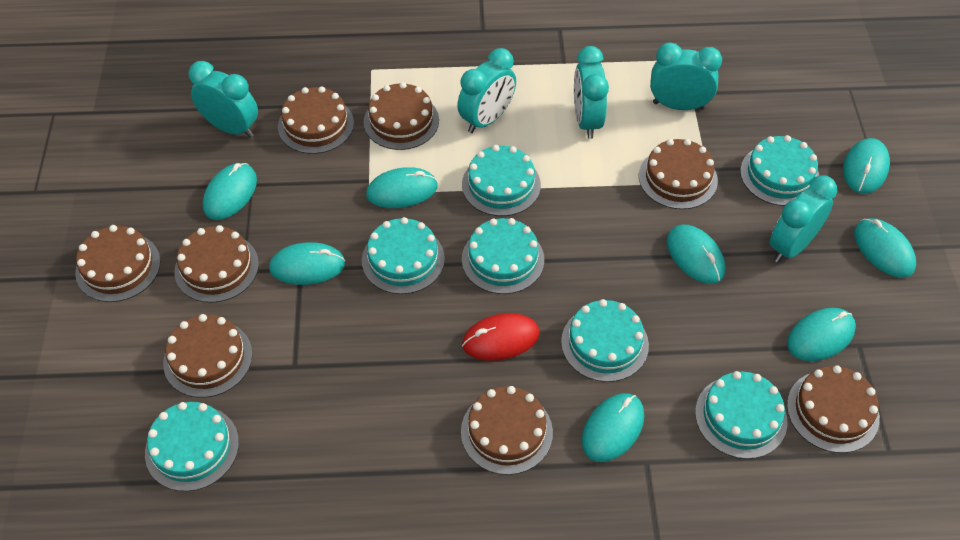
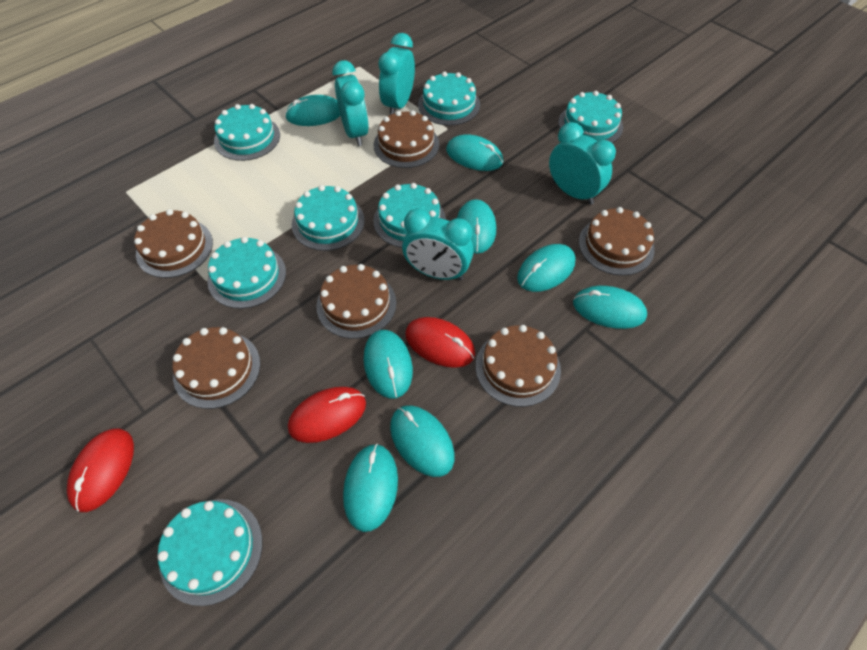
brown cake: 8 -> 6
red mouse: 1 -> 3
turquoise clock: 5 -> 4

